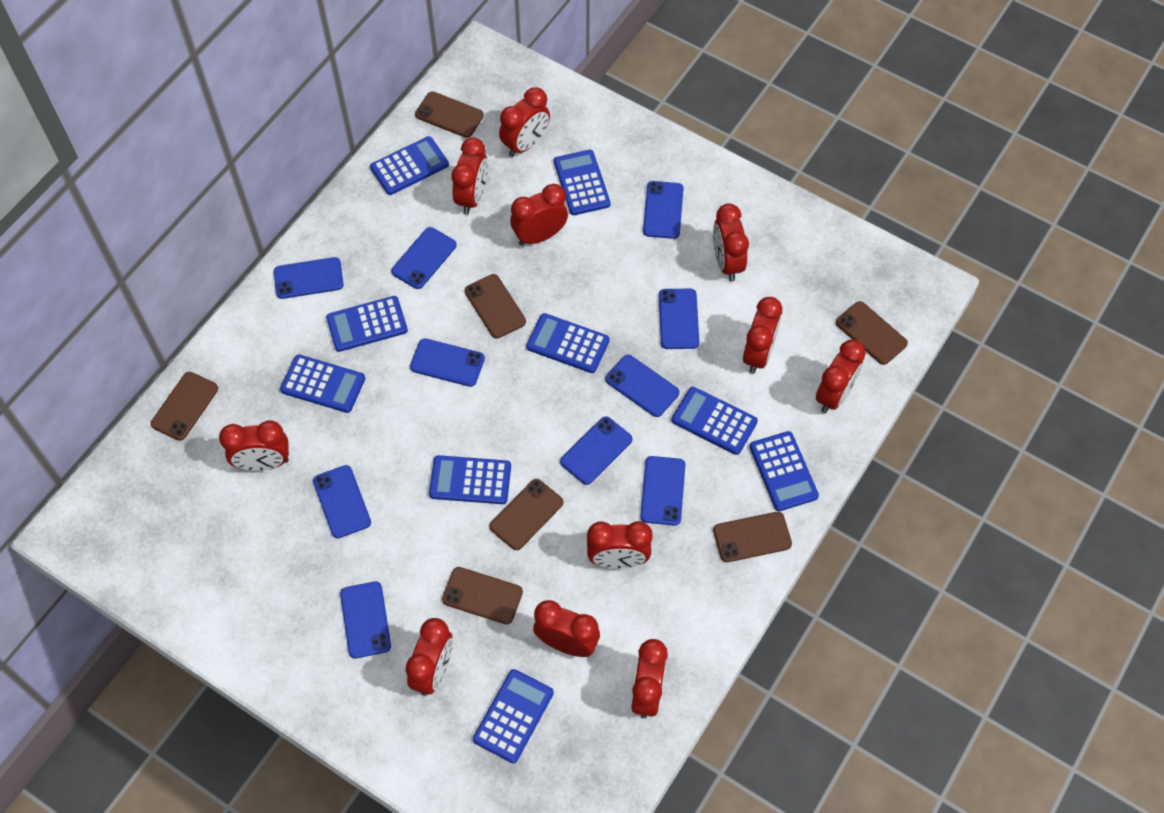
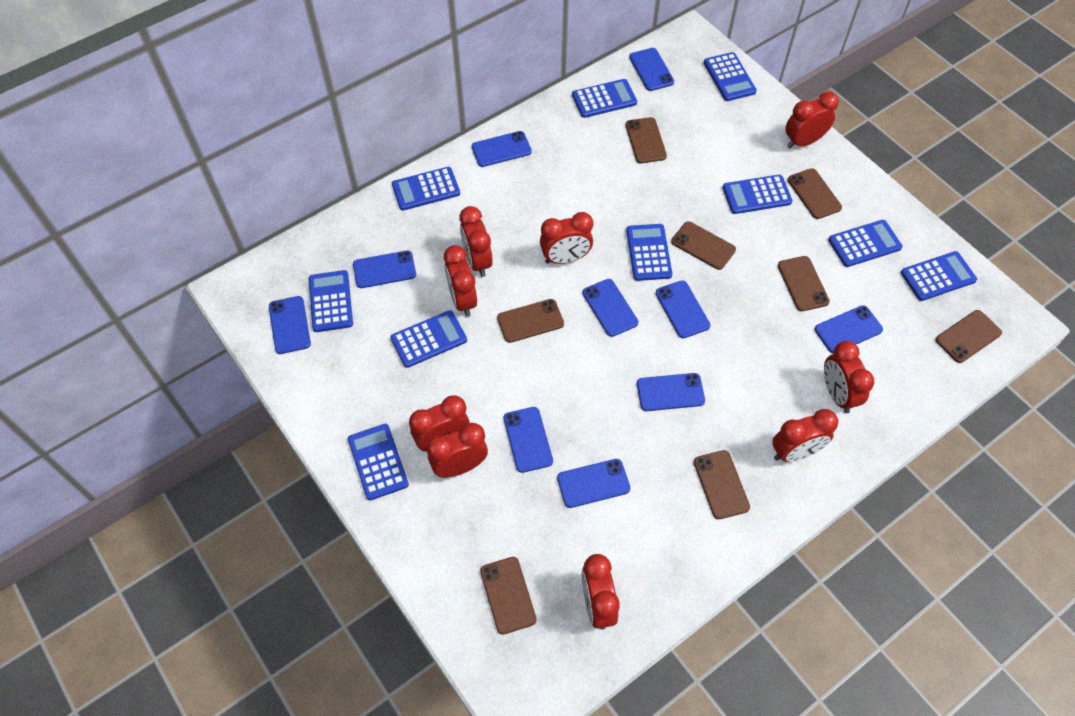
blue calculator: 9 -> 10
brown phone: 7 -> 8
red clock: 11 -> 9

